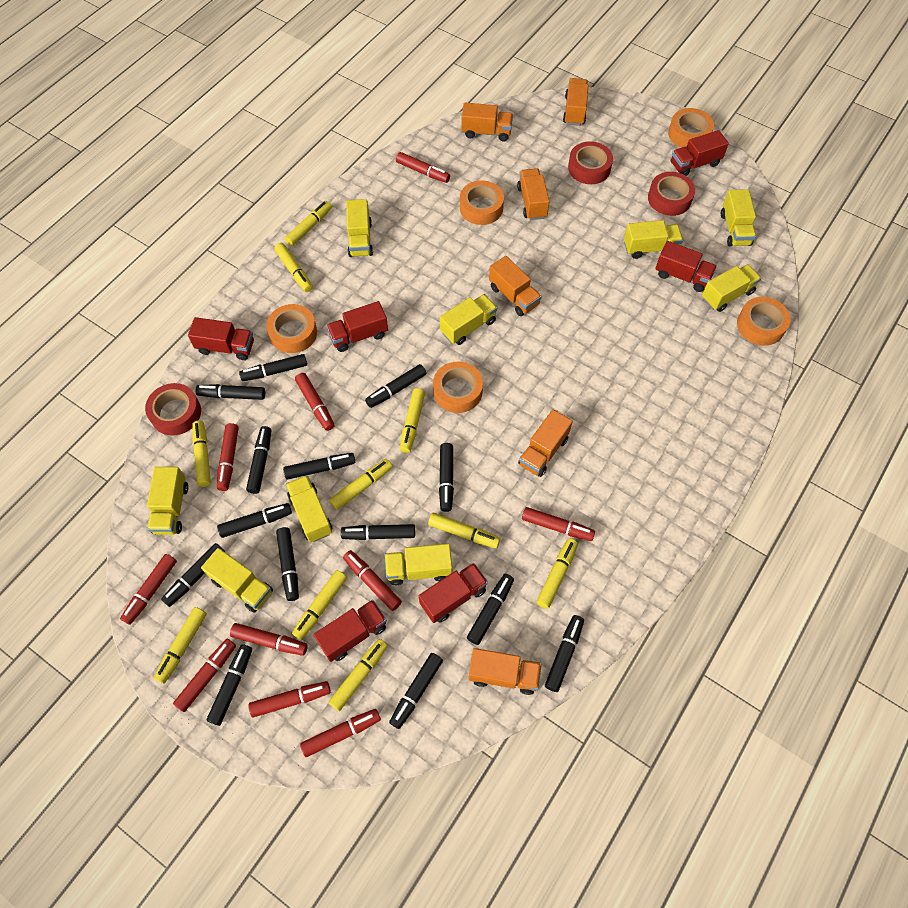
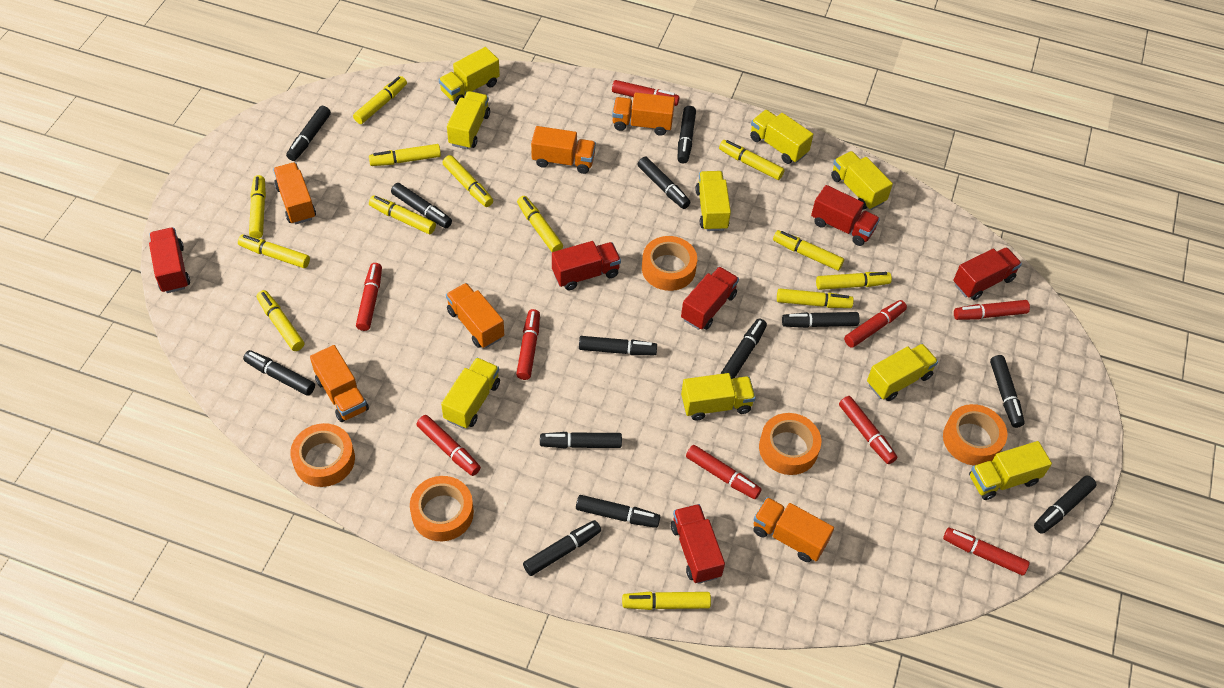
black marker: 14 -> 13
red marker: 10 -> 9
red tape: 3 -> 0
yellow marker: 10 -> 13

